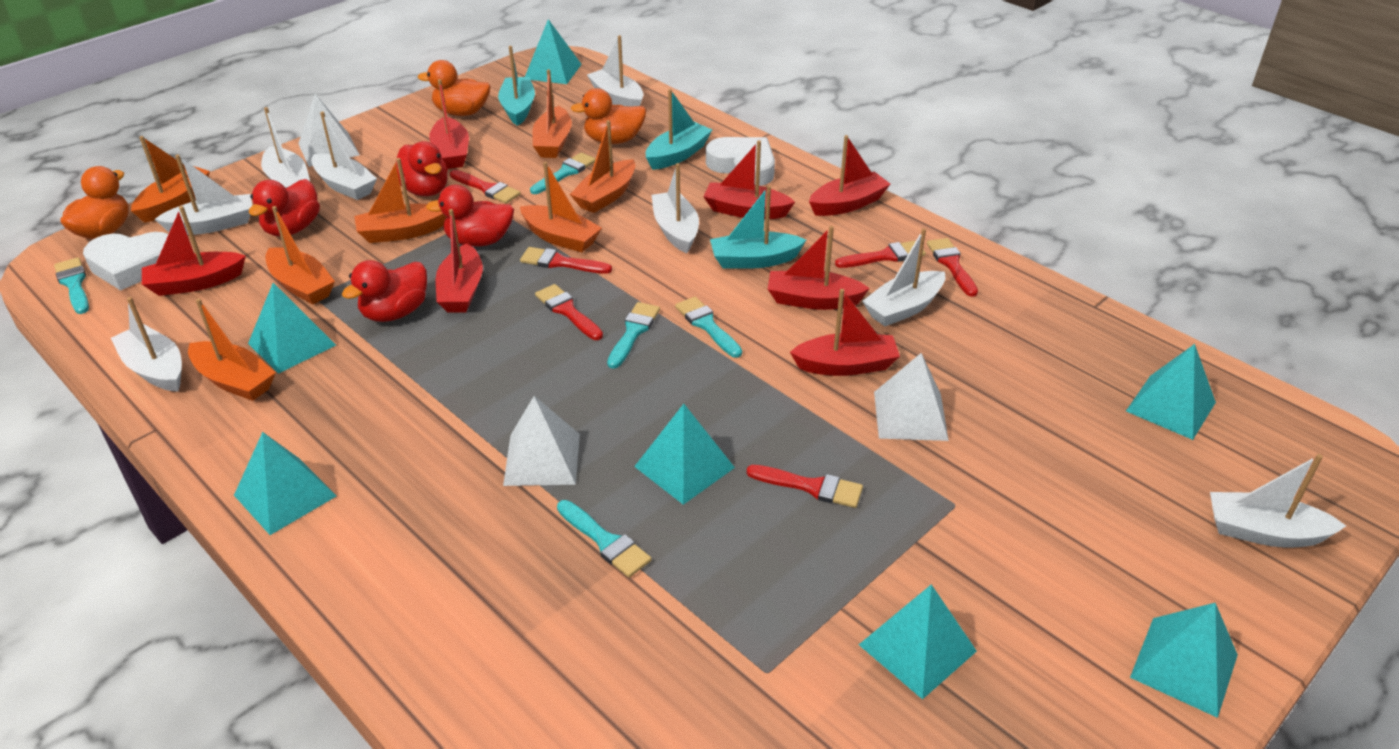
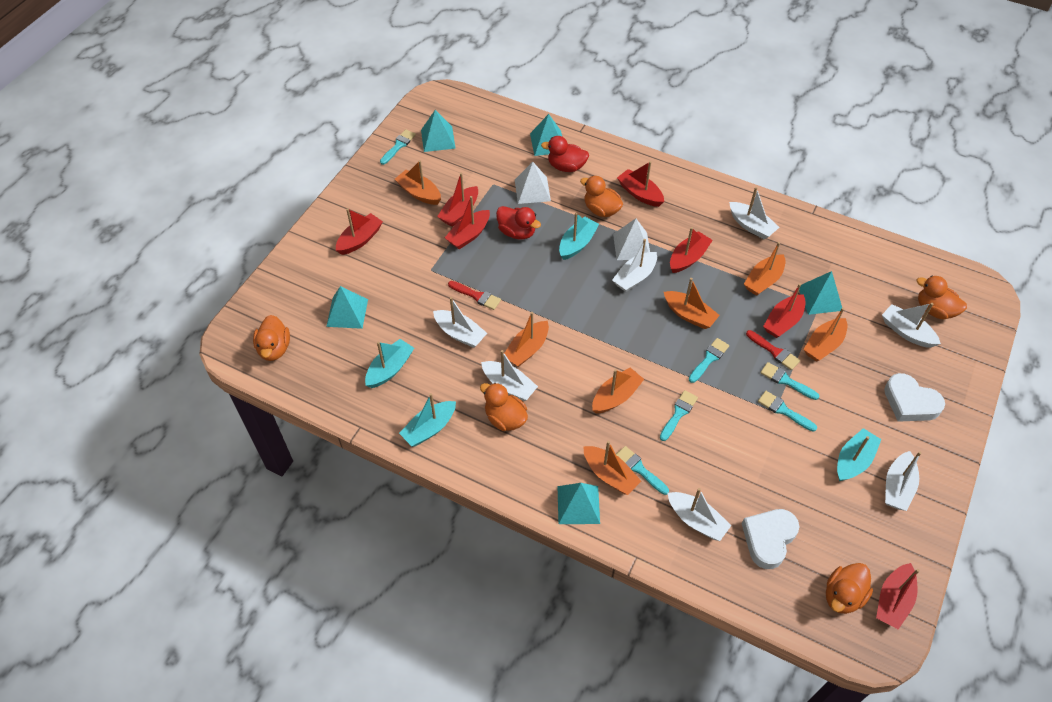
orange duck: 3 -> 5
red brush: 6 -> 2
red duck: 4 -> 2
turquoise boat: 3 -> 4
turquoise brush: 5 -> 6
turquoise pyramid: 7 -> 5
white boat: 8 -> 7
white pyramid: 3 -> 2

